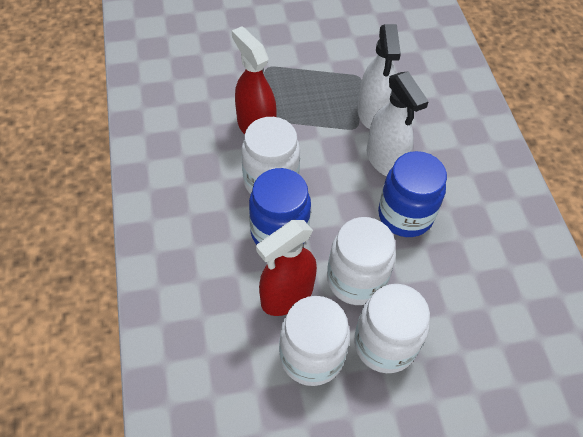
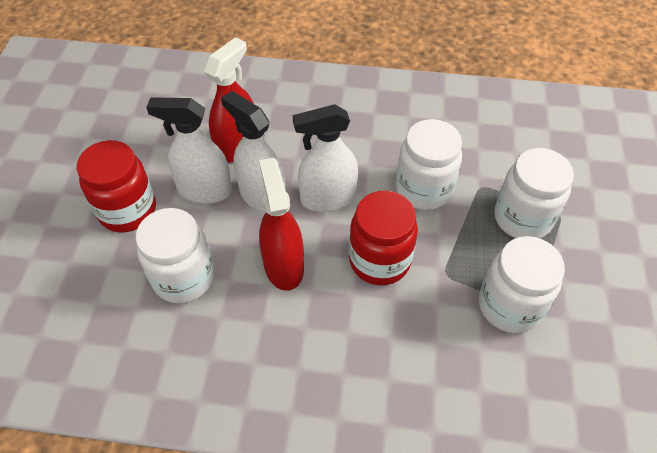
blue jar: 2 -> 0
red jar: 0 -> 2
white spray bottle: 2 -> 3

